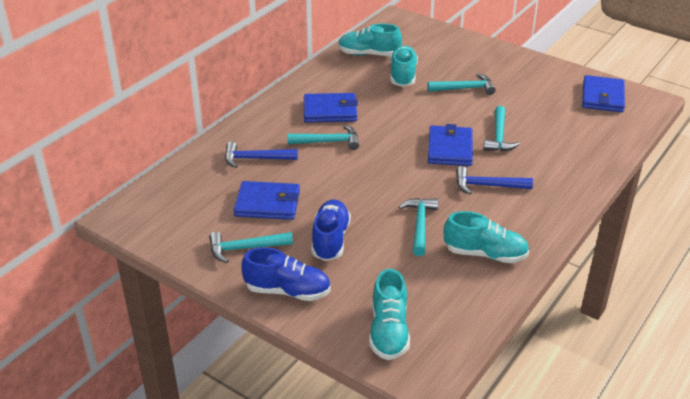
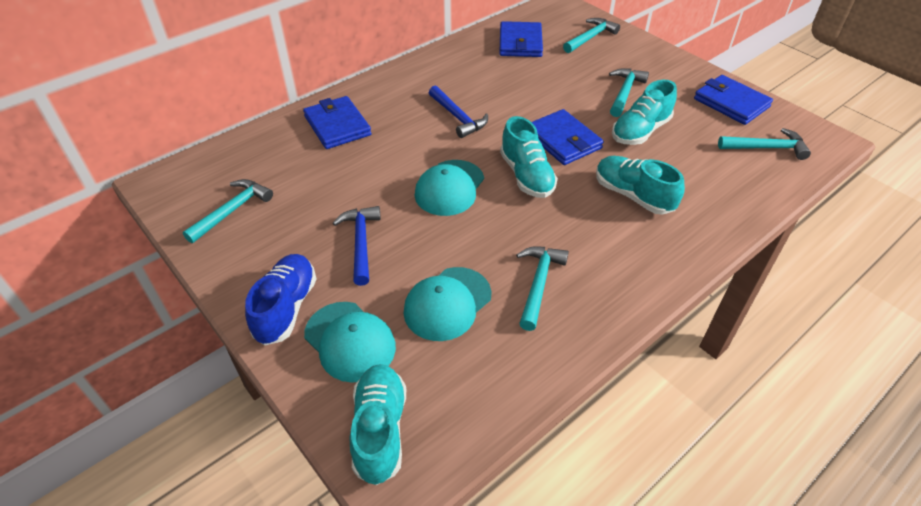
blue shoe: 2 -> 1
turquoise cap: 0 -> 3

